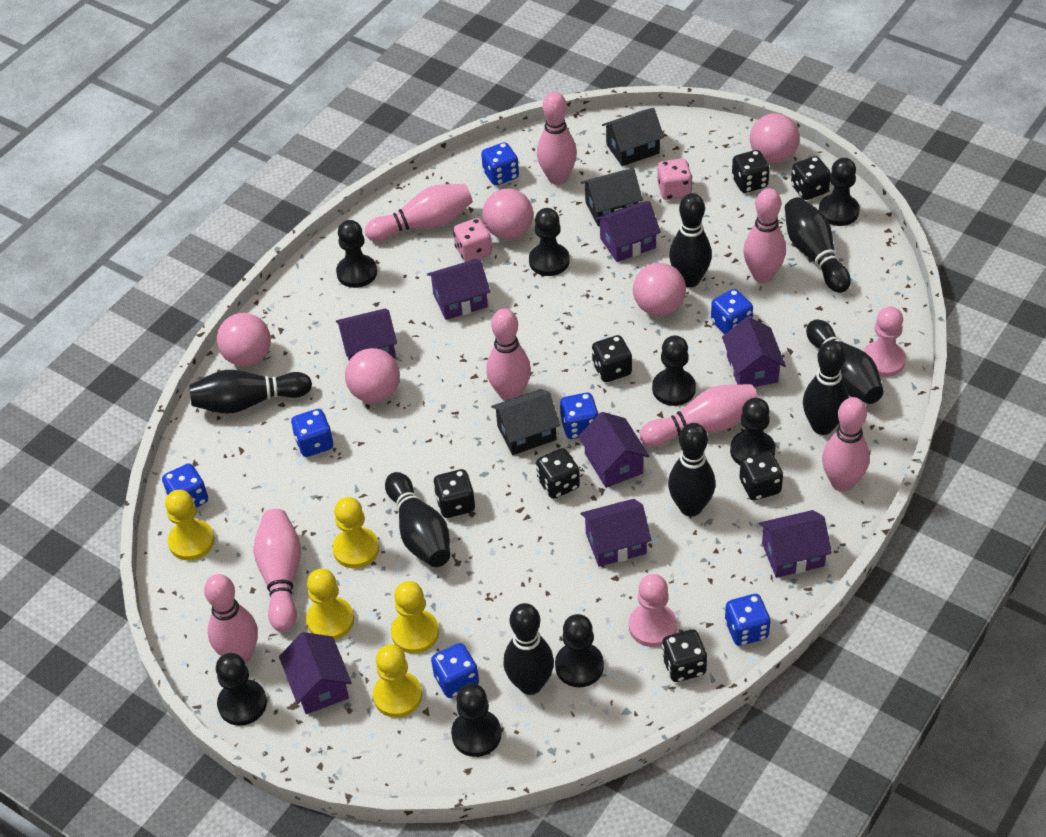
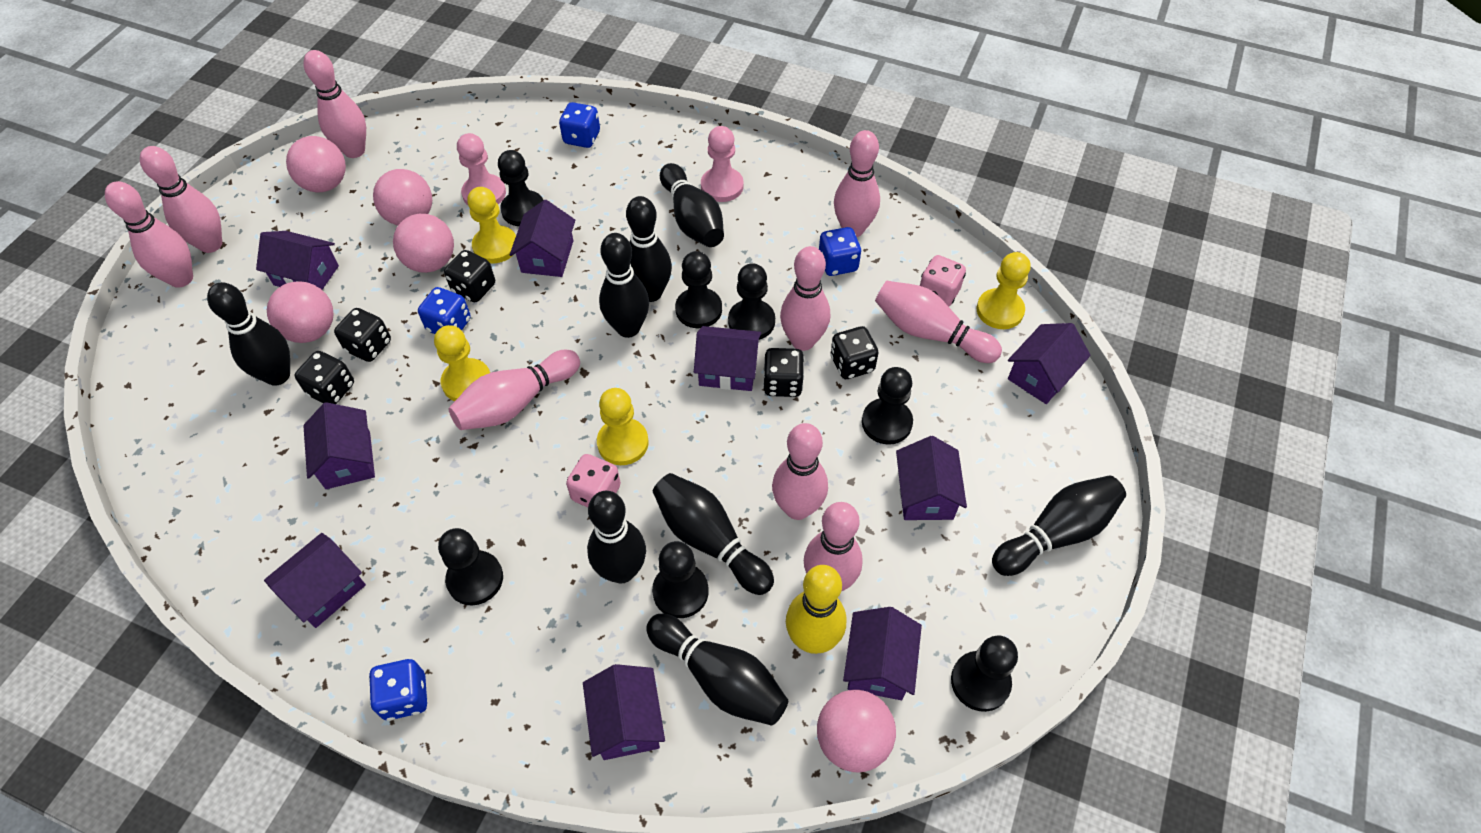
black dice: 7 -> 5
black house: 3 -> 0
black pawn: 8 -> 7
blue dice: 7 -> 4
pink bowling pin: 8 -> 9
purple house: 8 -> 9
yellow bowling pin: 0 -> 1
yellow pawn: 5 -> 4

